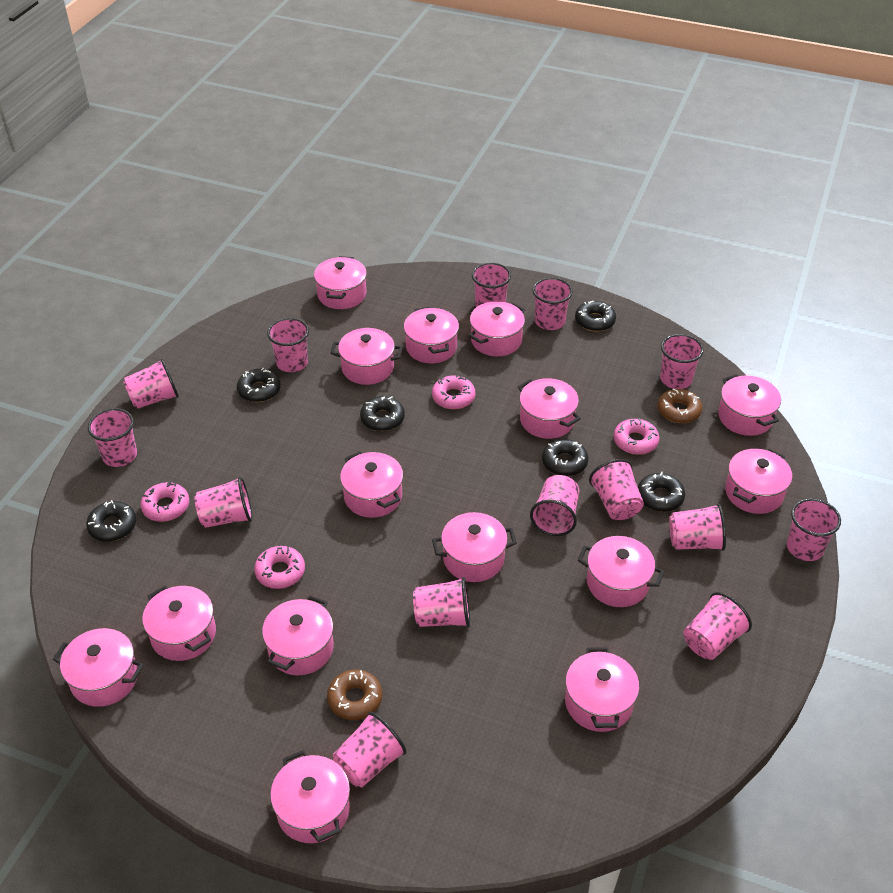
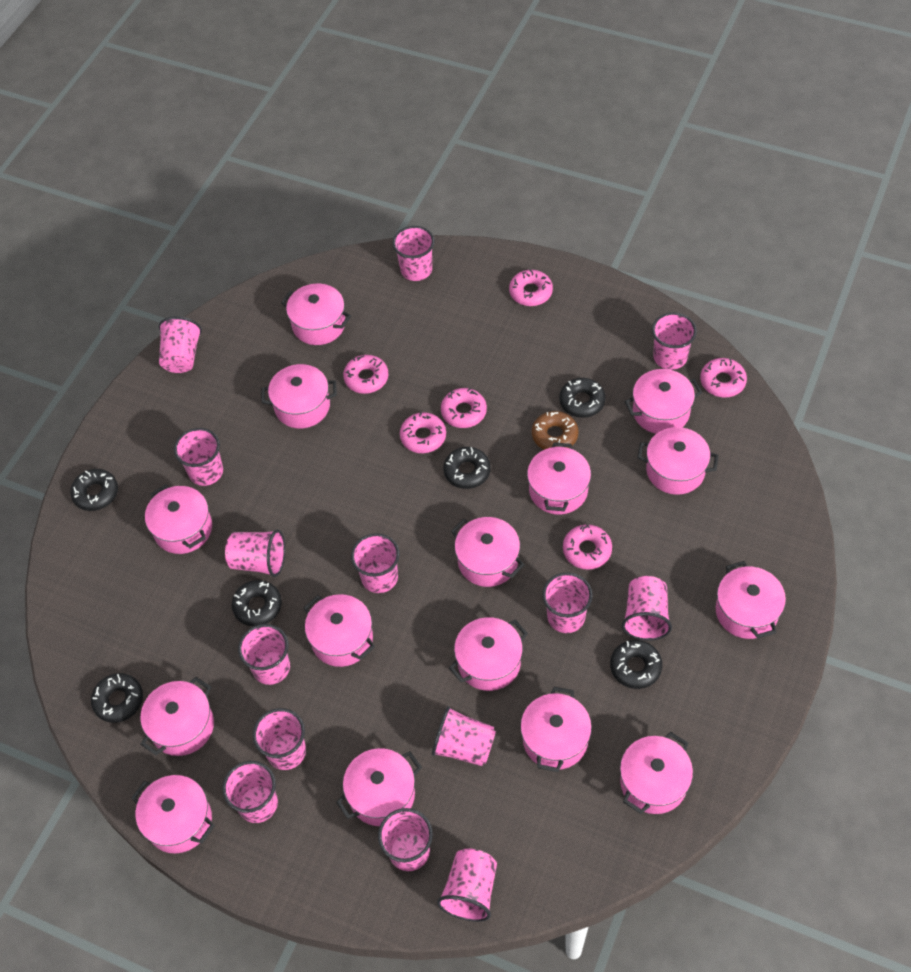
brown donut: 2 -> 1
pink donut: 4 -> 6

